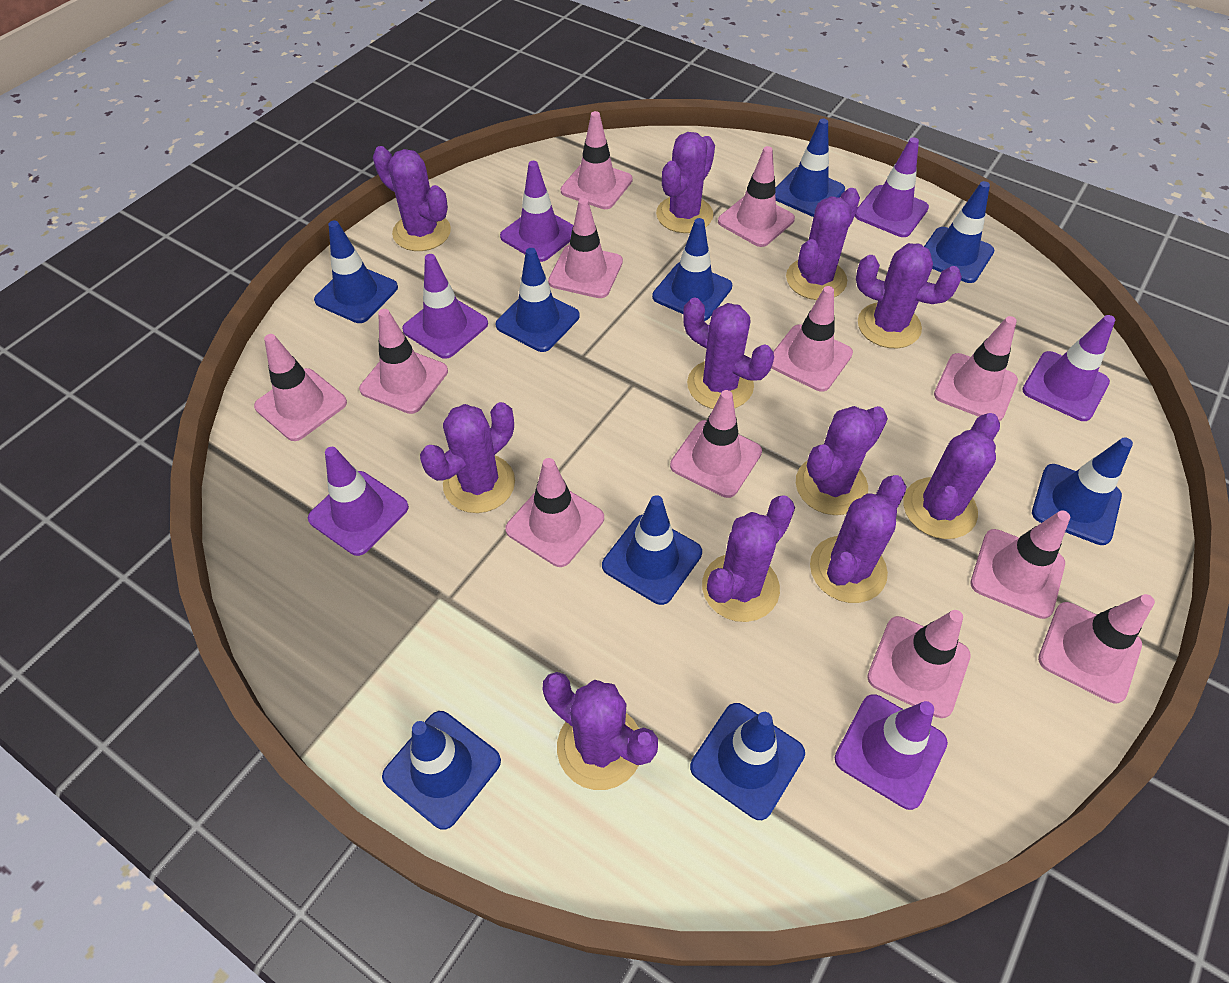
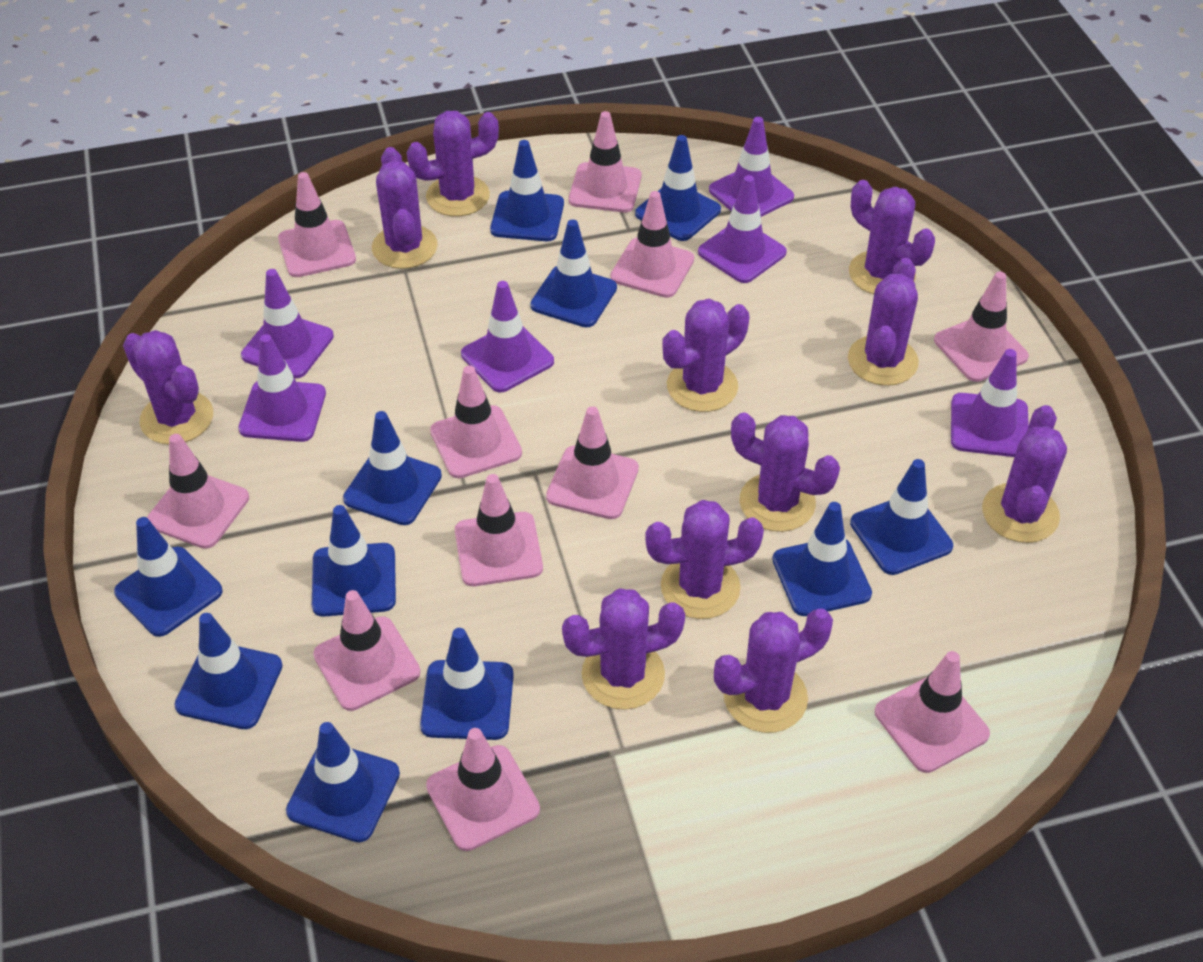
blue traffic cone: 9 -> 11
pink traffic cone: 12 -> 11

